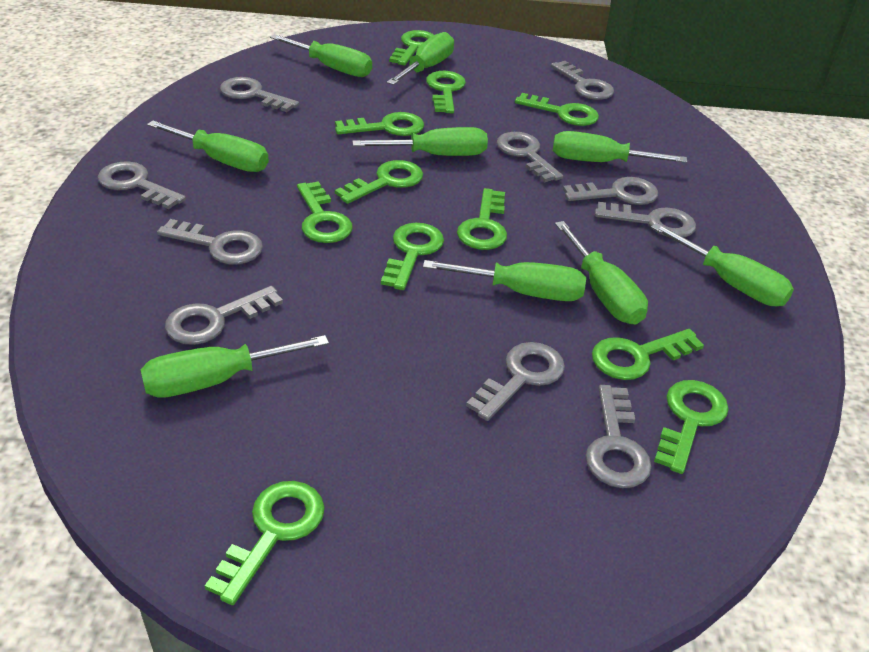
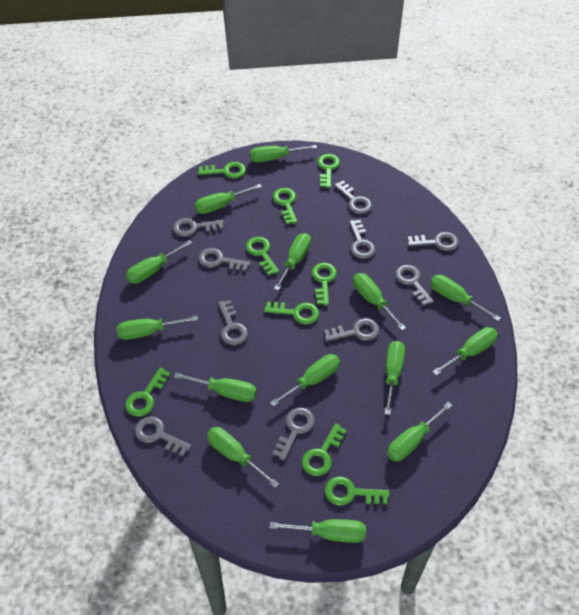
green key: 11 -> 9
green screwdriver: 9 -> 14

